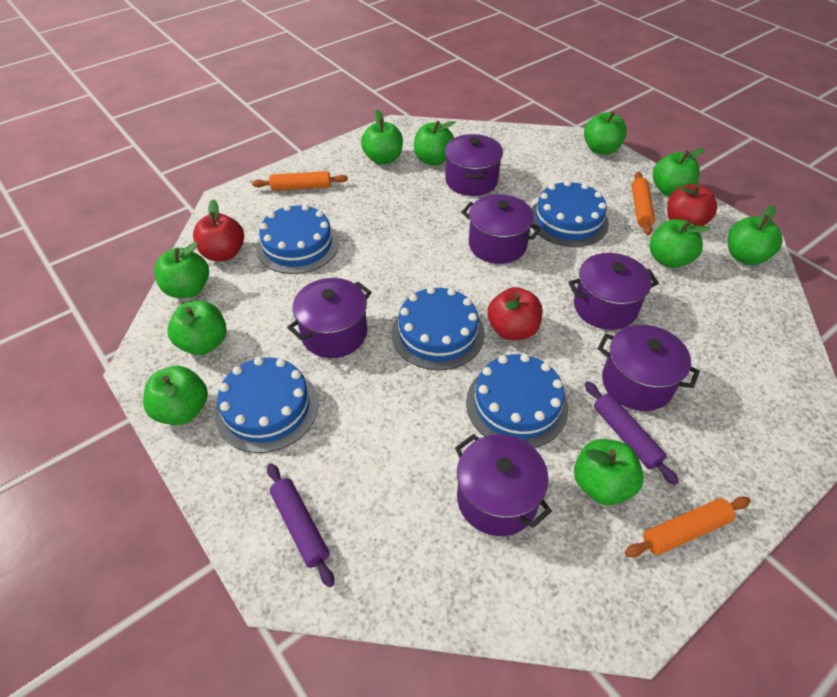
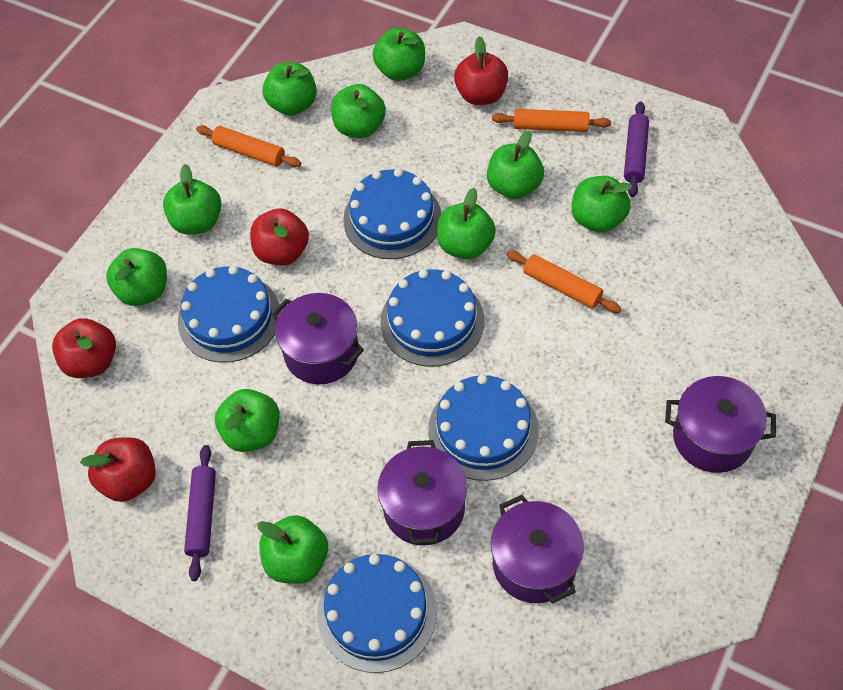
purple pot: 6 -> 4
red apple: 3 -> 4

